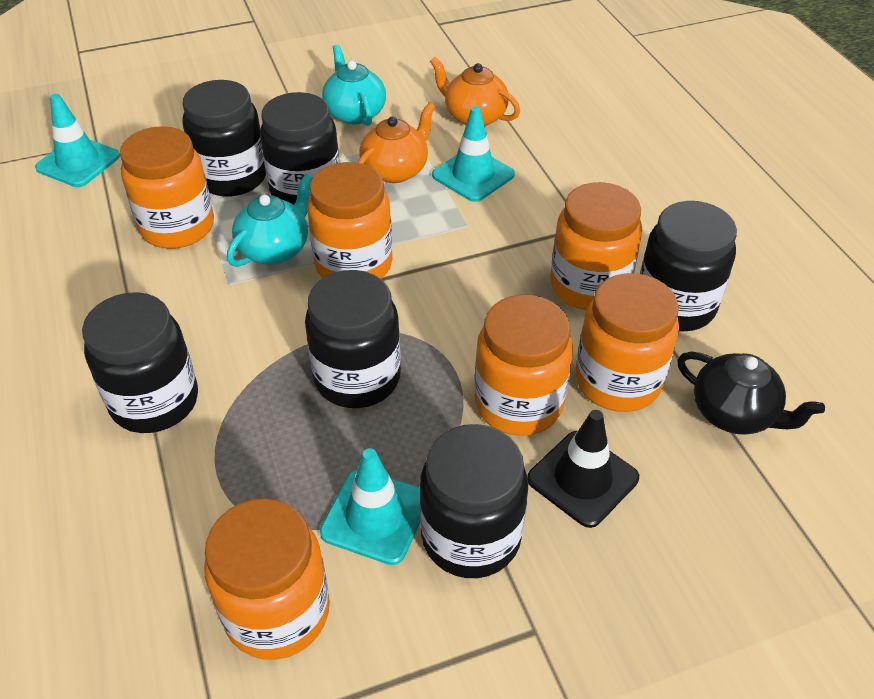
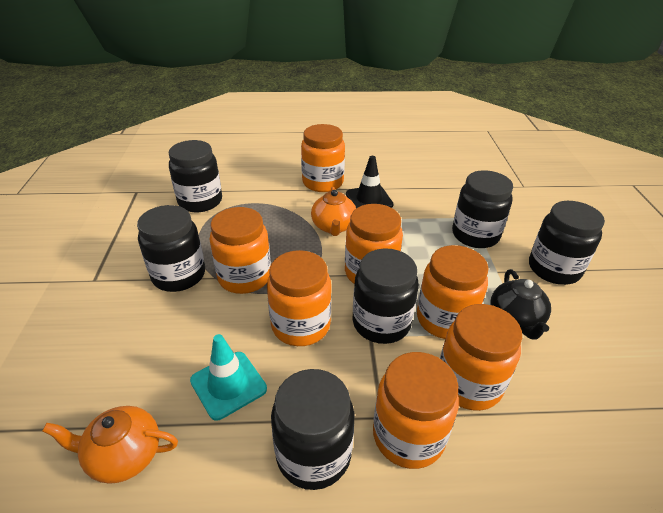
orange jar: 6 -> 7
turquoise teapot: 2 -> 0
turquoise traffic cone: 3 -> 1

